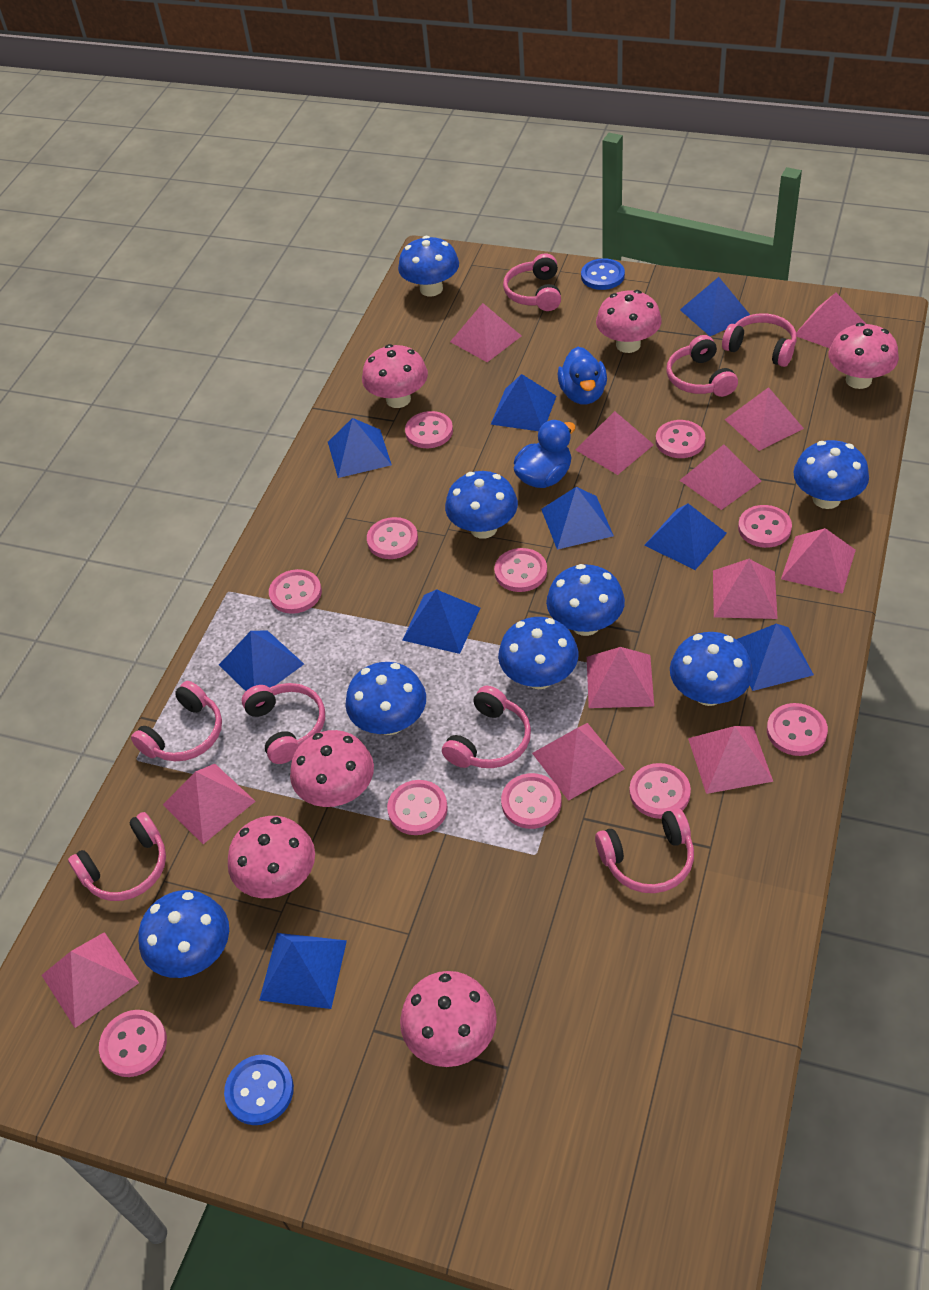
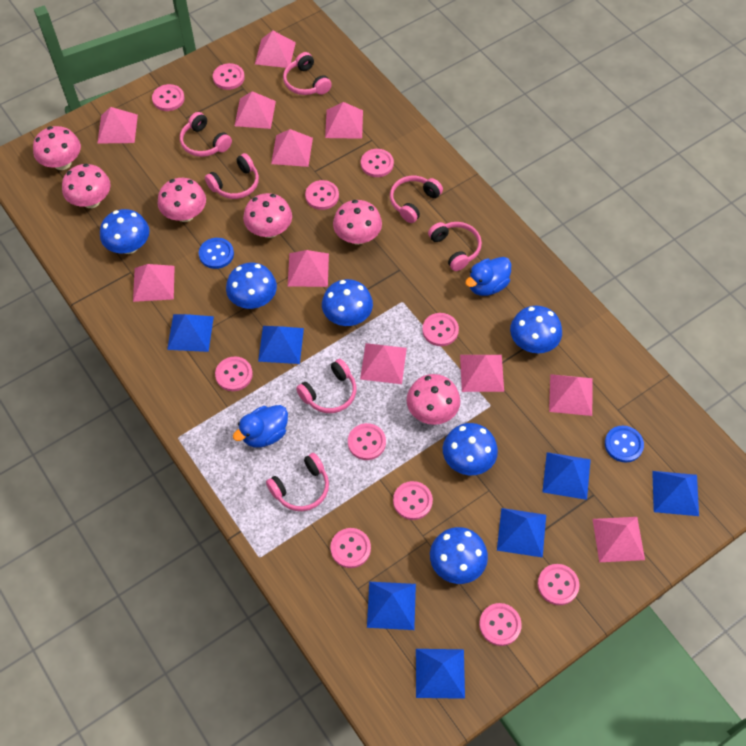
blue mushroom: 8 -> 6
blue pyramid: 9 -> 7
pink headphones: 8 -> 7
pink pyramid: 12 -> 11

